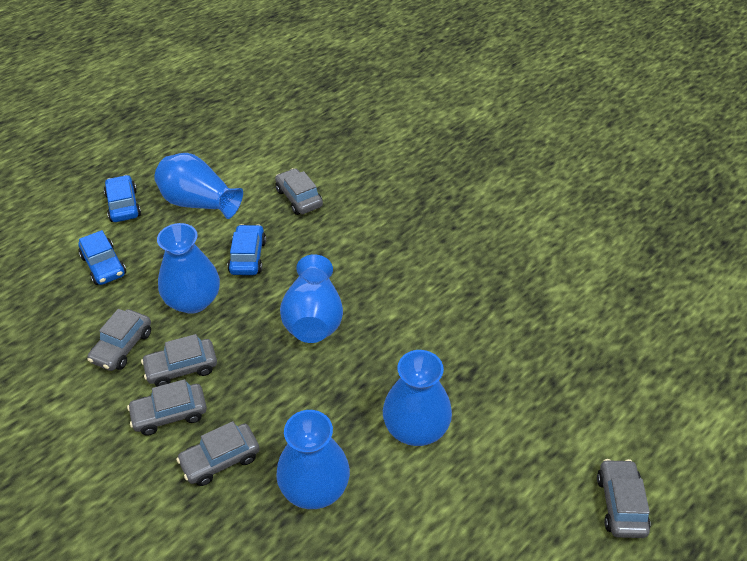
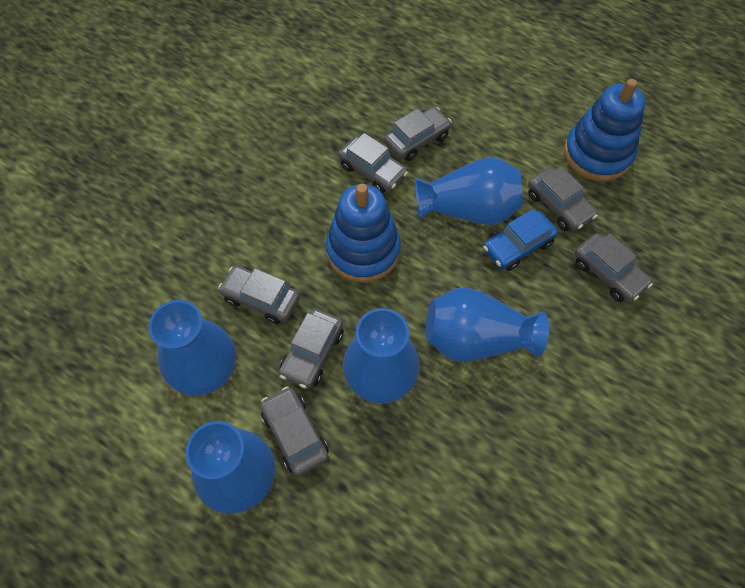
blue car: 3 -> 1
blue stacking toy: 0 -> 2
grey car: 6 -> 7

